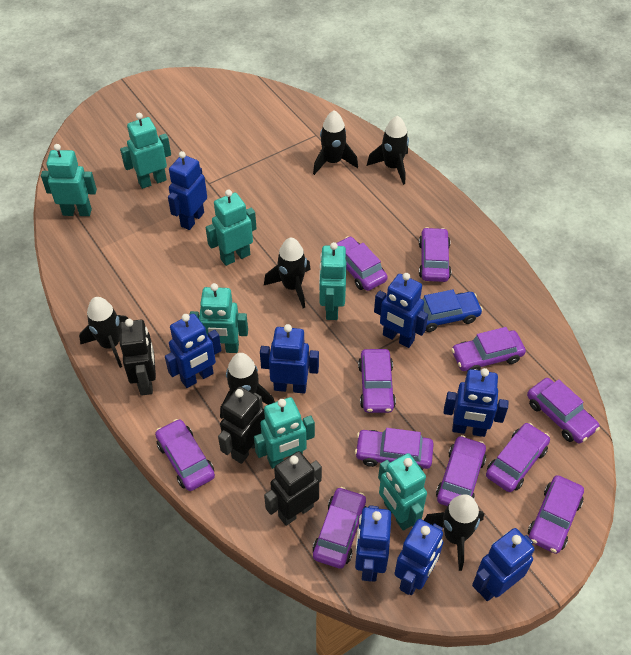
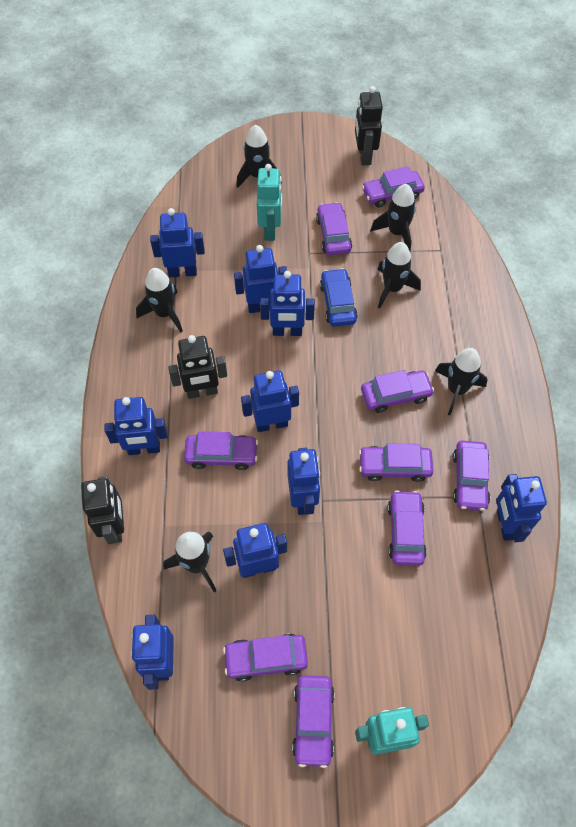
blue robot: 8 -> 9
purple car: 11 -> 9
turquoise robot: 7 -> 2

